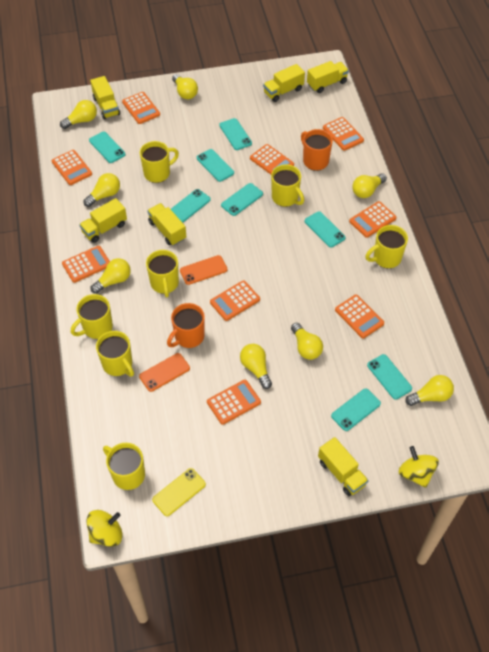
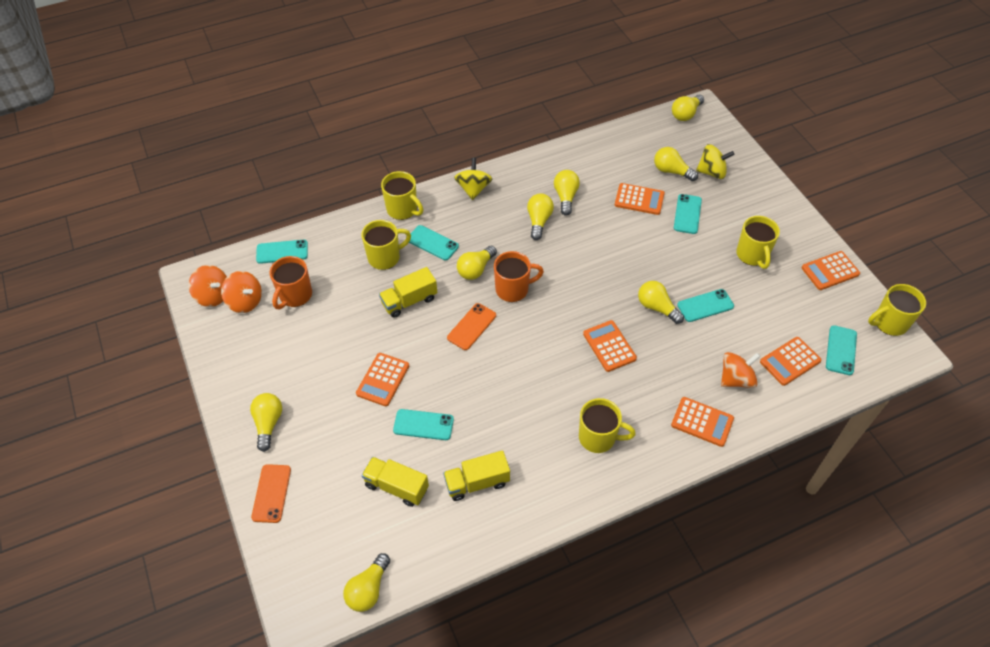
orange calculator: 9 -> 6
orange spinning top: 0 -> 3
turquoise phone: 8 -> 6
yellow mug: 7 -> 5
yellow phone: 1 -> 0
yellow truck: 6 -> 3

